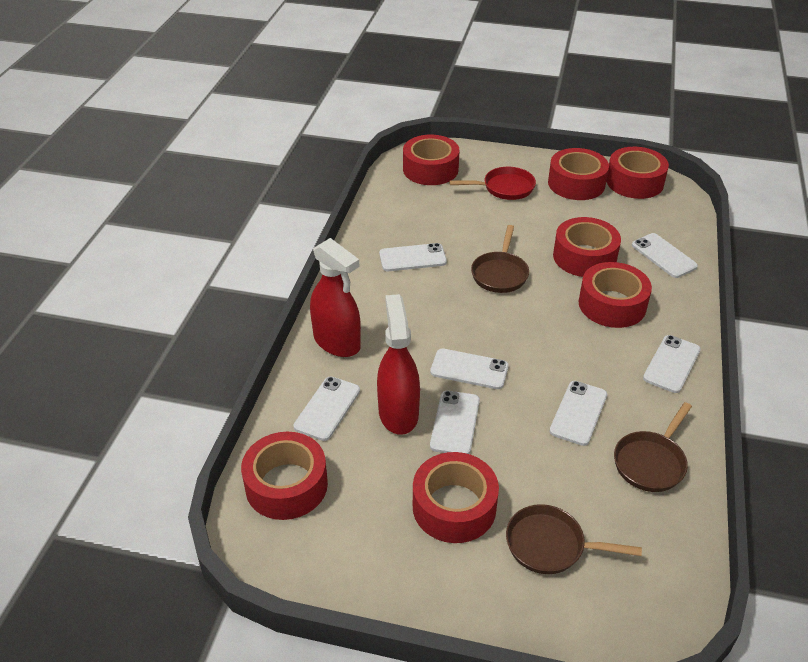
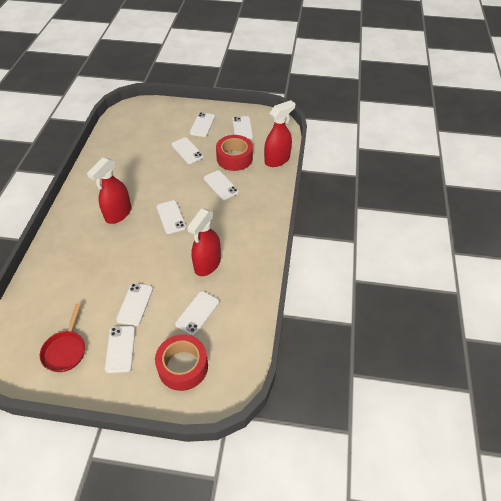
brown pan: 3 -> 0
red spray bottle: 2 -> 3
red tape: 7 -> 2
white phone: 7 -> 8

